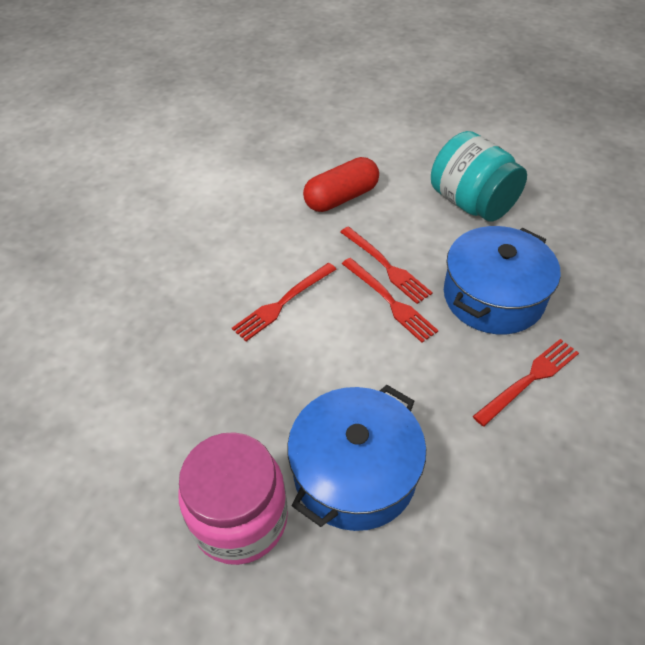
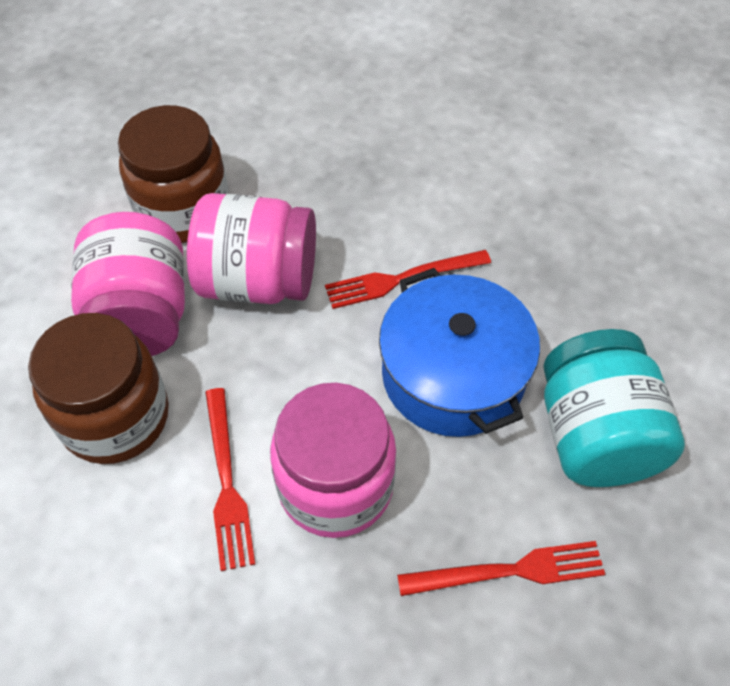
blue pot: 2 -> 1
brown jar: 0 -> 2
pink jar: 1 -> 3
red capsule: 1 -> 0
red fork: 4 -> 3

